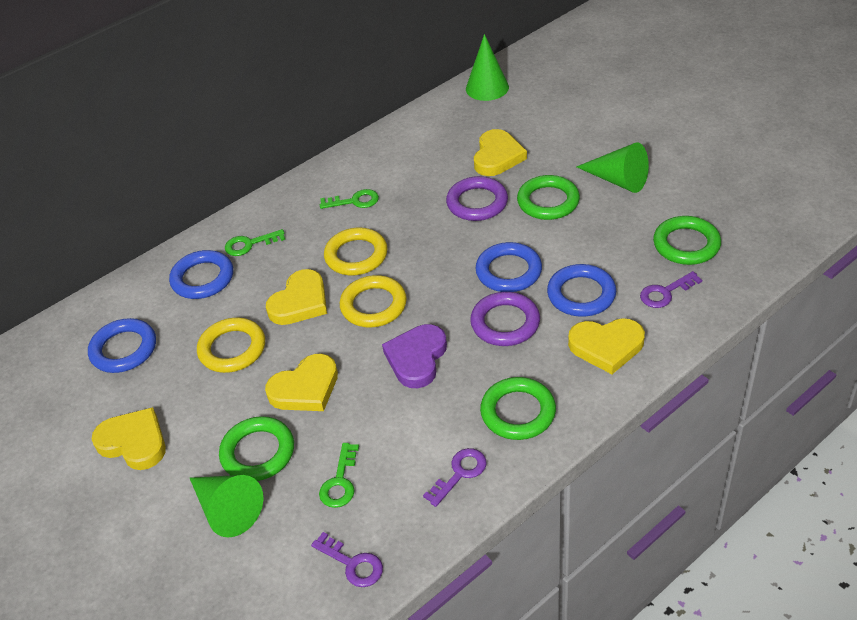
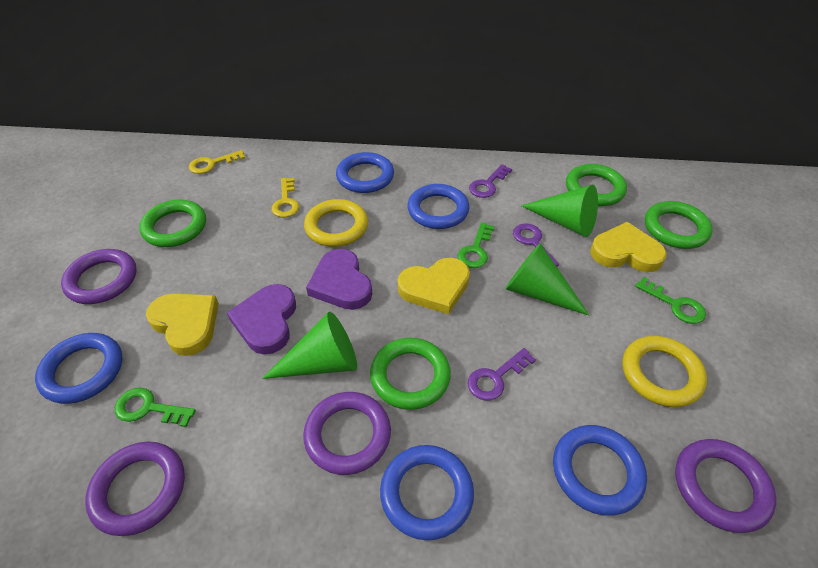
blue ring: 4 -> 5
purple heart: 1 -> 2
purple ring: 2 -> 4
yellow heart: 5 -> 3
yellow key: 0 -> 2
yellow ring: 3 -> 2

